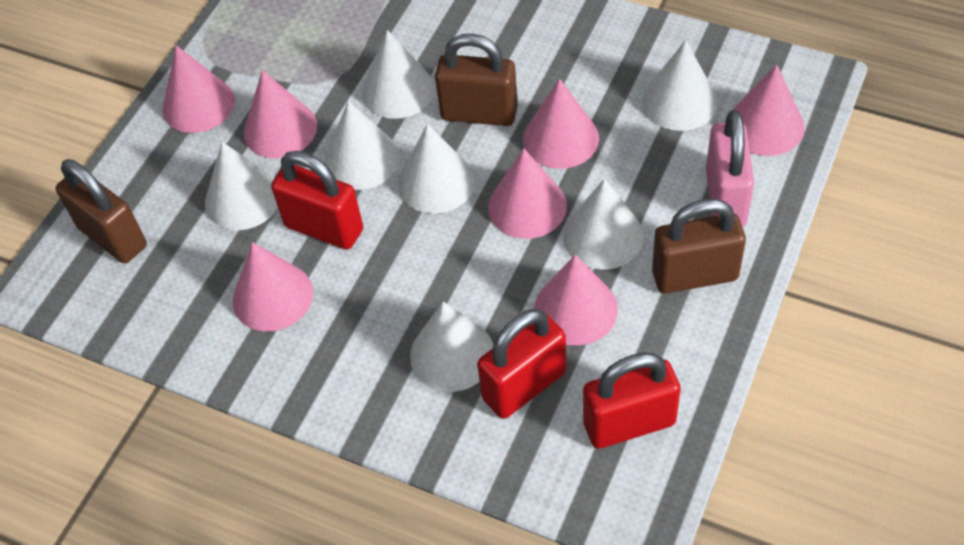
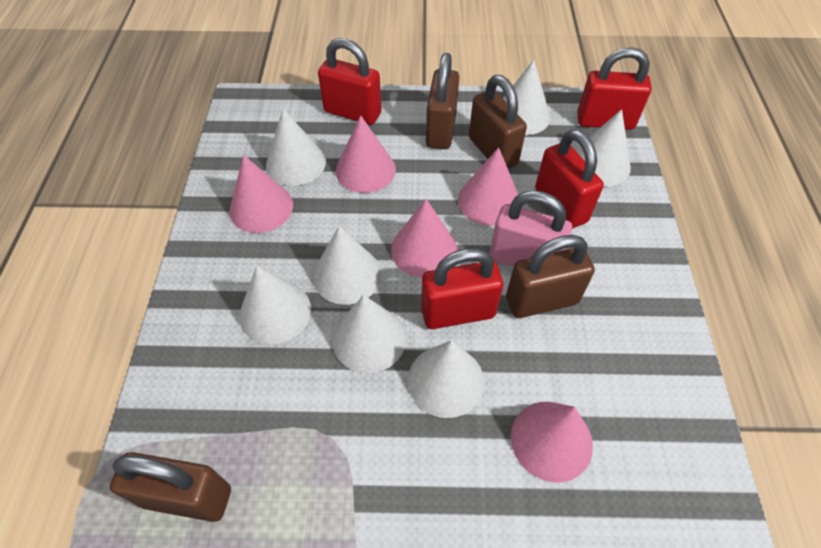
brown padlock: 3 -> 4
pink cone: 7 -> 5
red padlock: 3 -> 4

